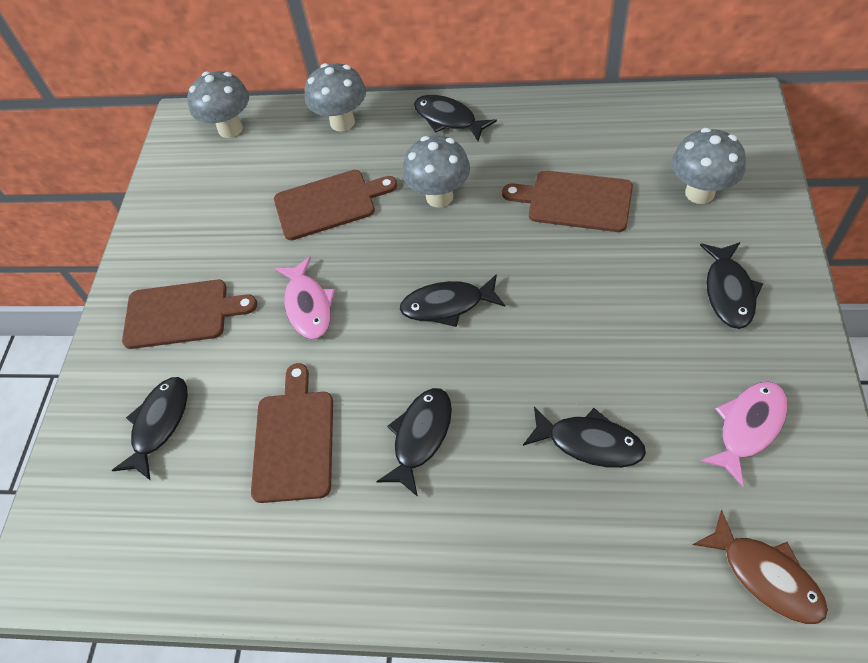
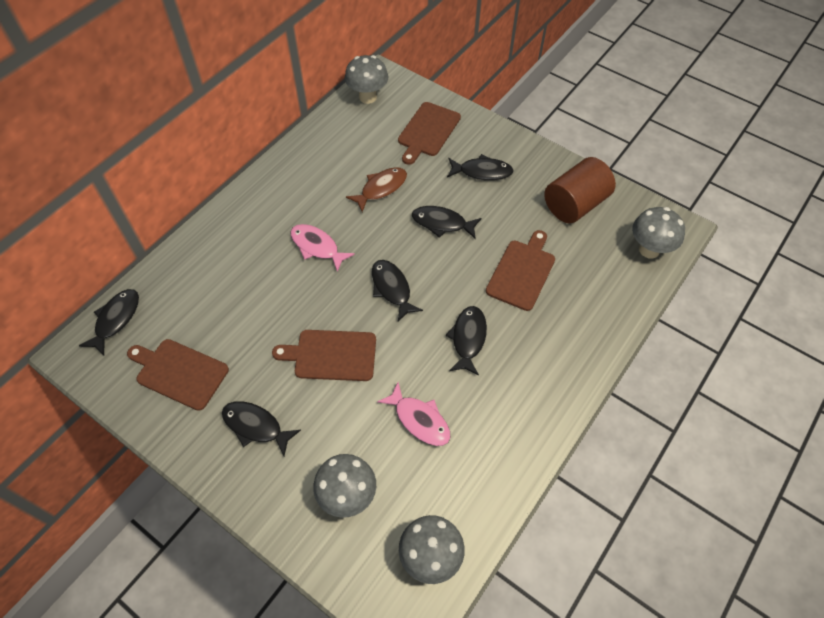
brown cylinder: 0 -> 1

